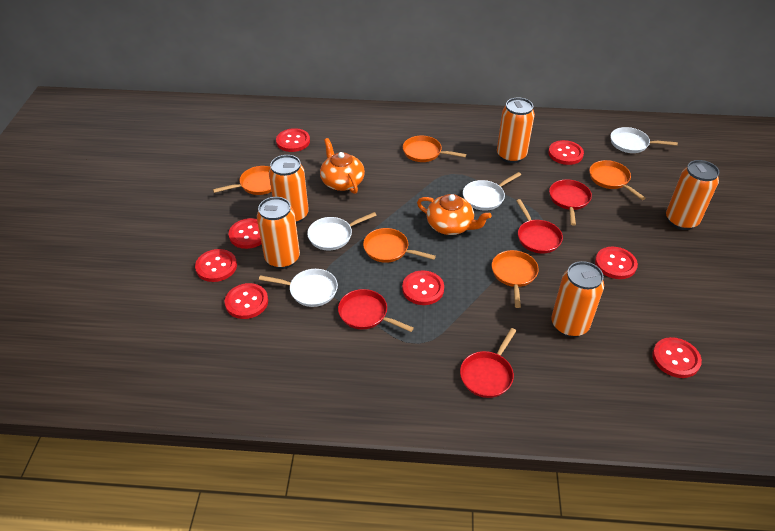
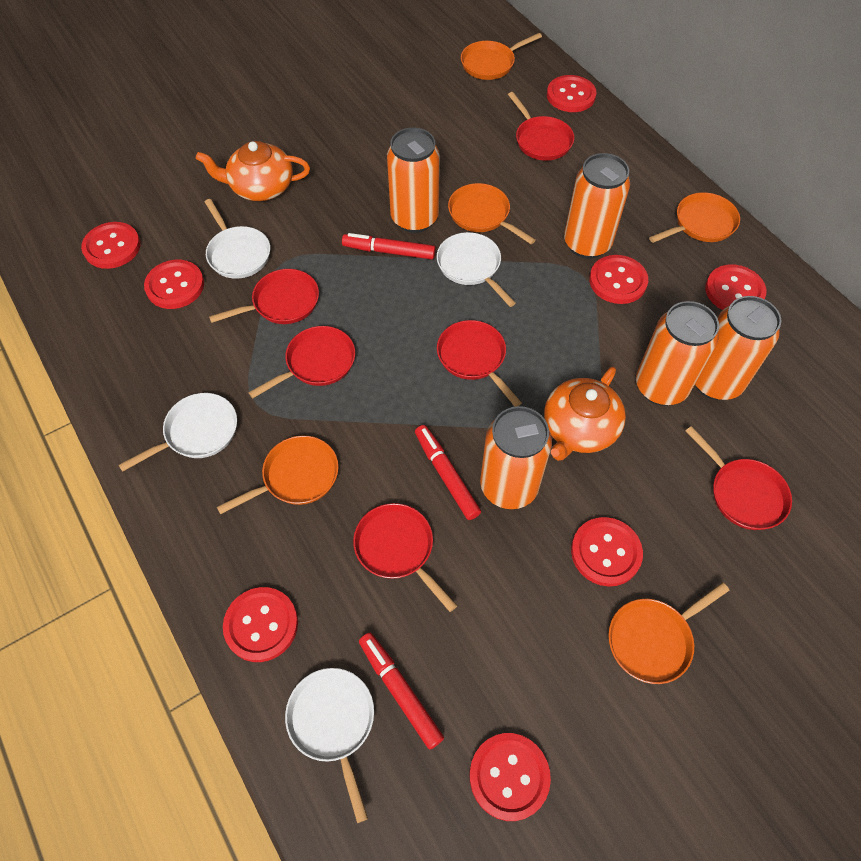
red marker: 0 -> 3
red pan: 4 -> 6

